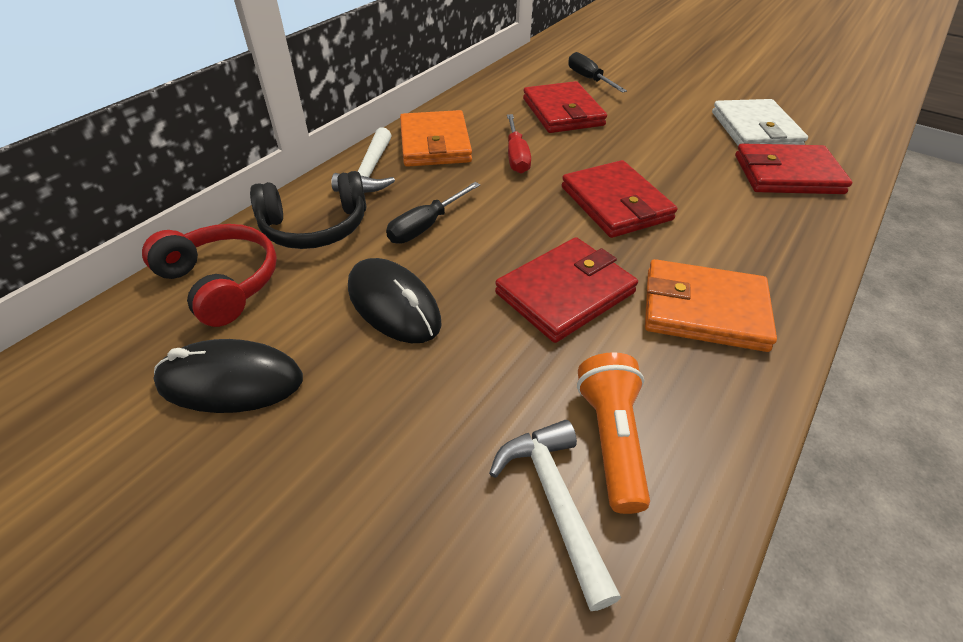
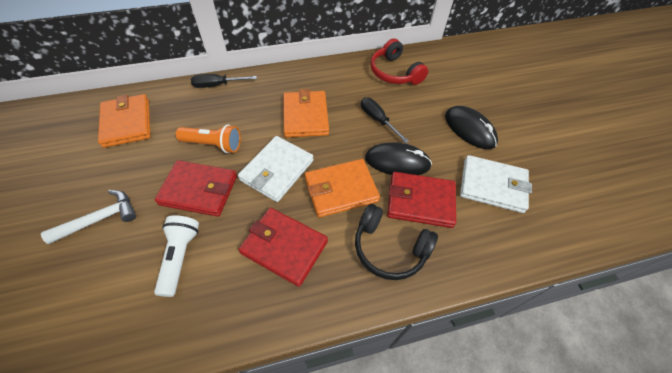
orange wallet: 2 -> 3
red screwdriver: 1 -> 0
red wallet: 4 -> 3
white flashlight: 0 -> 1
white hammer: 2 -> 1
white wallet: 1 -> 2

